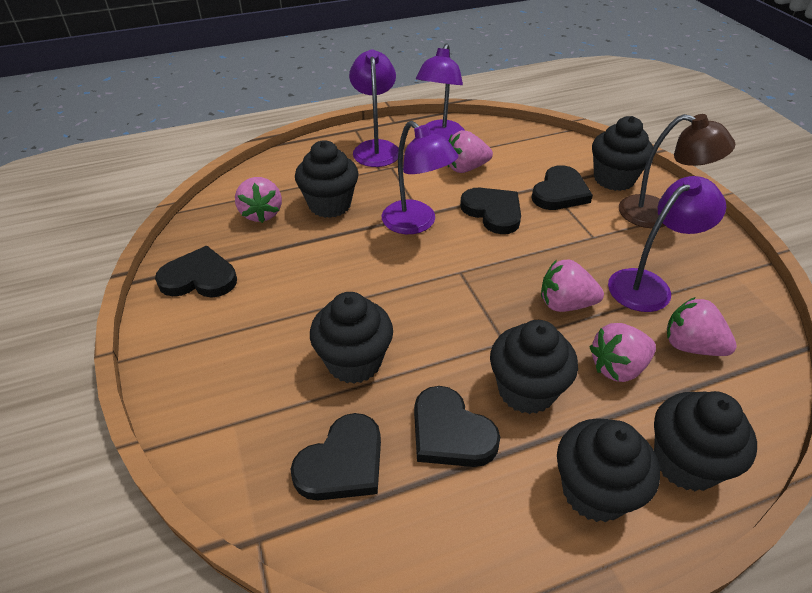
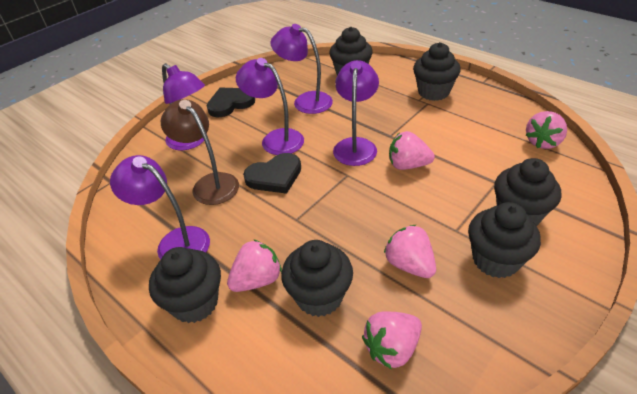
black heart: 5 -> 2
purple lamp: 4 -> 5

